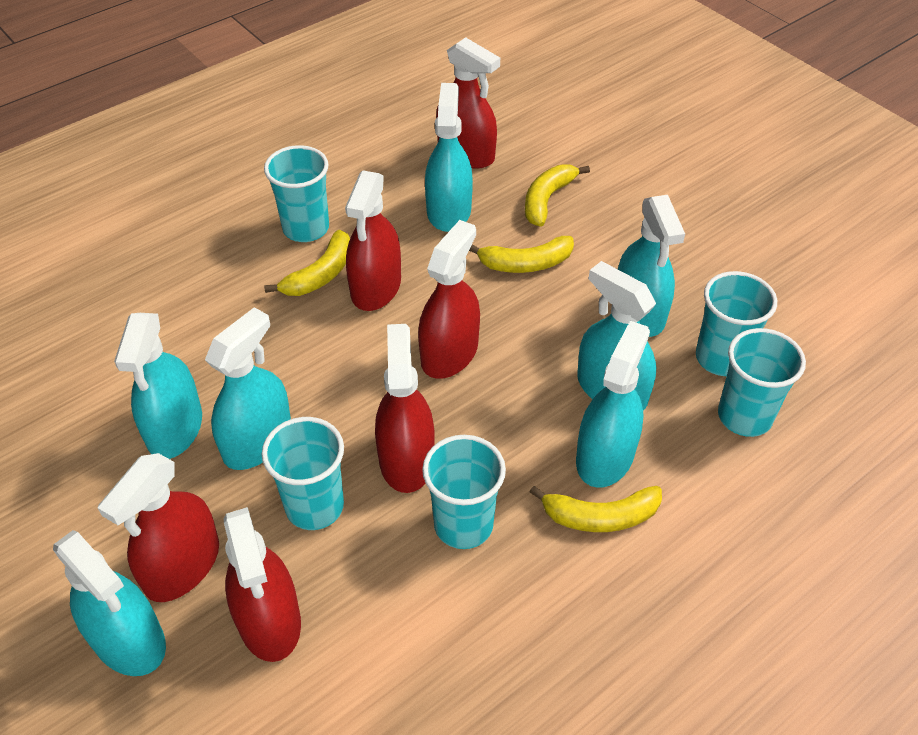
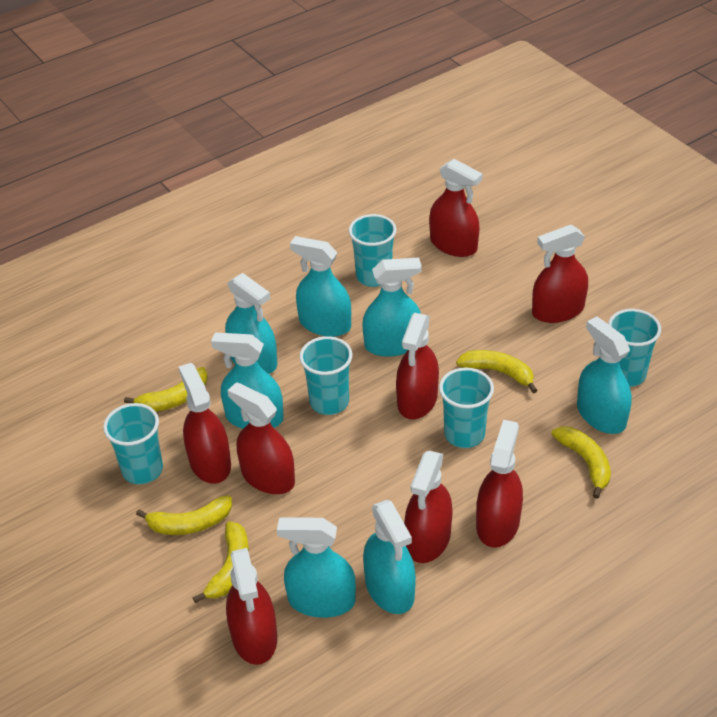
red spray bottle: 6 -> 8
yellow banana: 4 -> 5

